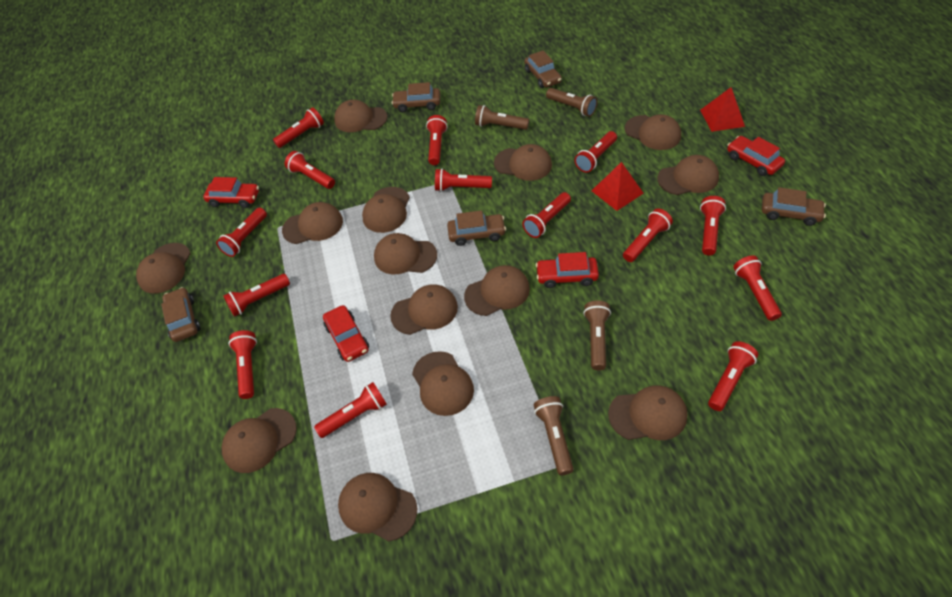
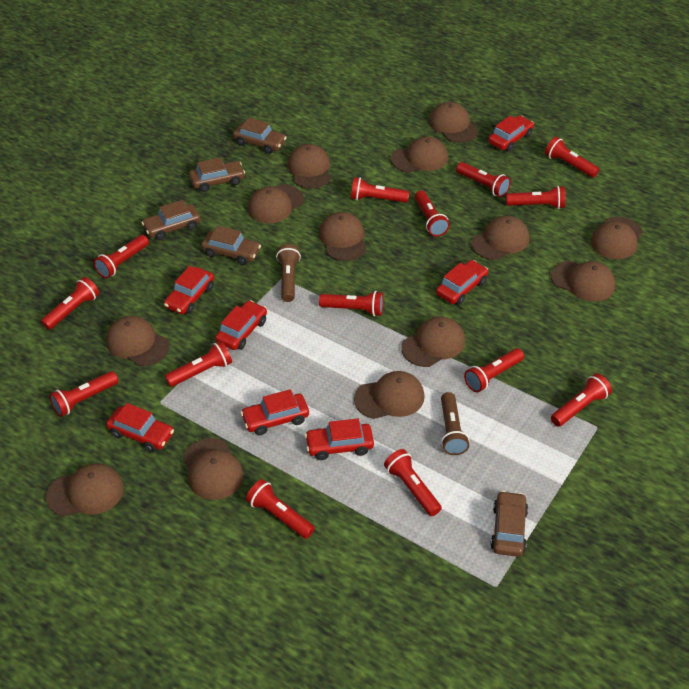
brown cap: 14 -> 13
brown flashlight: 4 -> 2
red car: 4 -> 7
red pyramid: 2 -> 0

